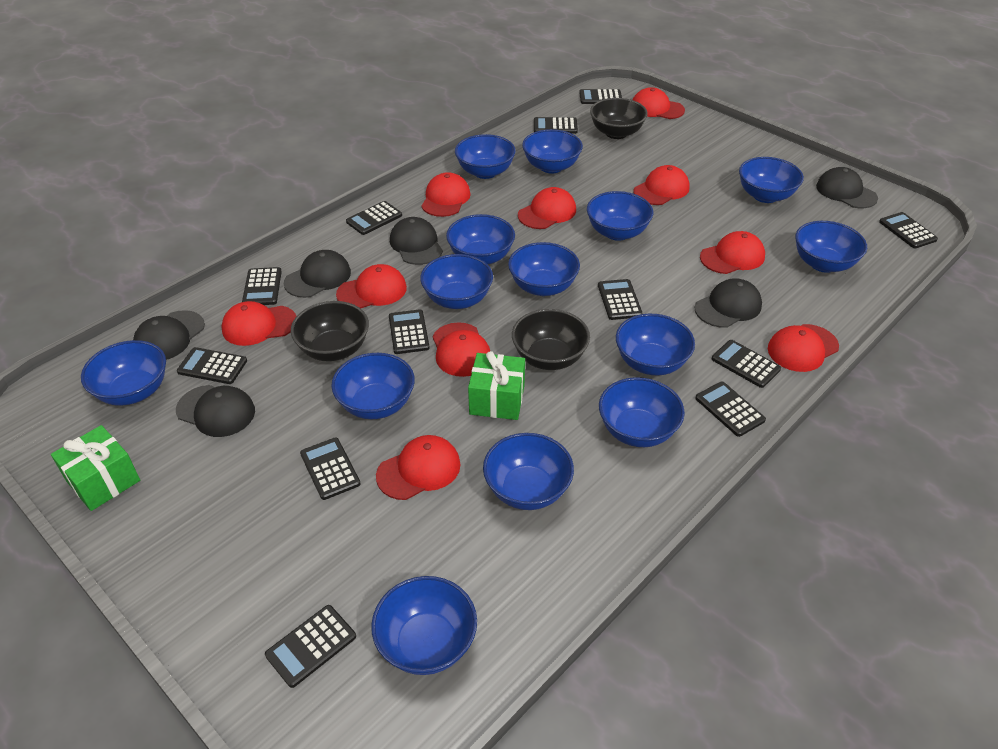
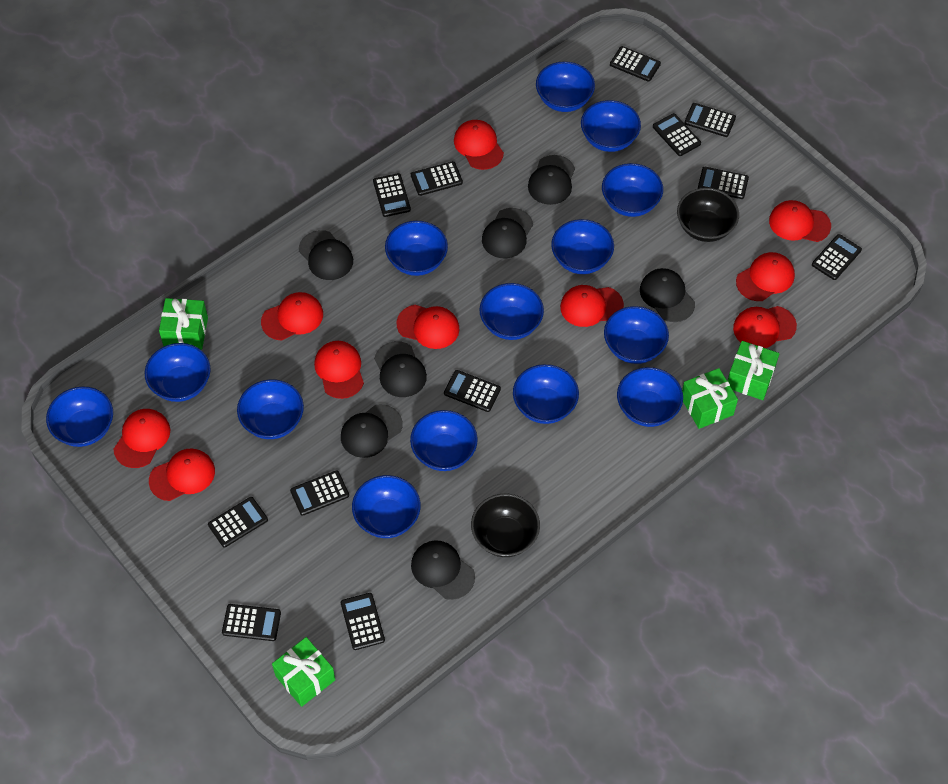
black bowl: 3 -> 2
black cap: 6 -> 7
green gift: 2 -> 4

